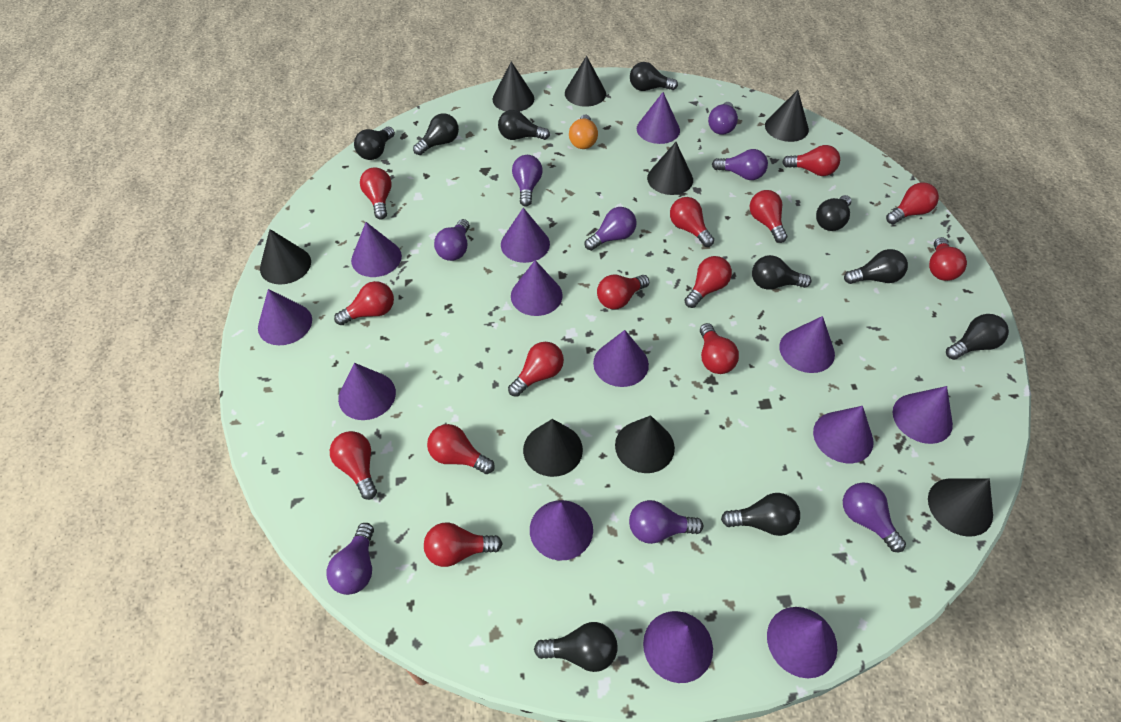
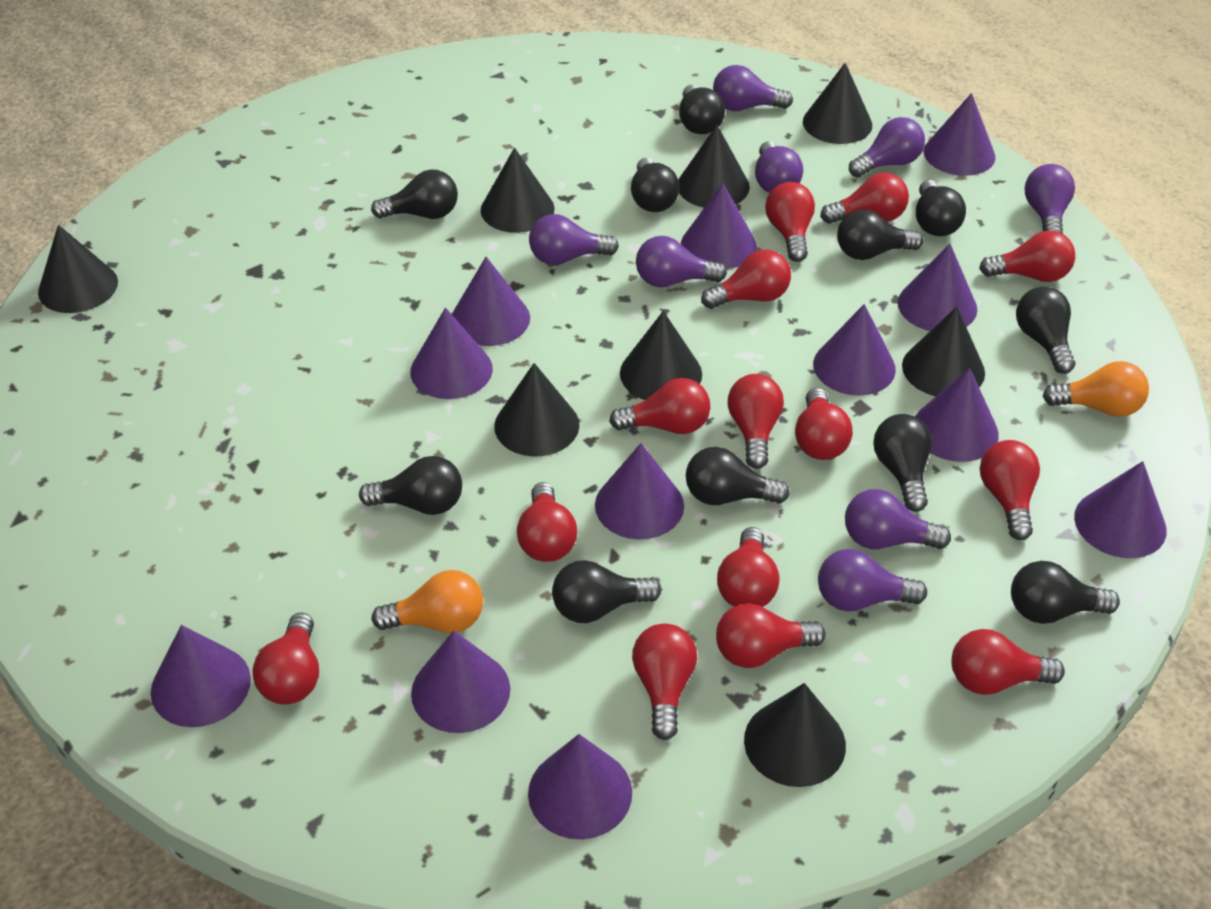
black light bulb: 10 -> 11
orange light bulb: 1 -> 2
purple cone: 13 -> 12

